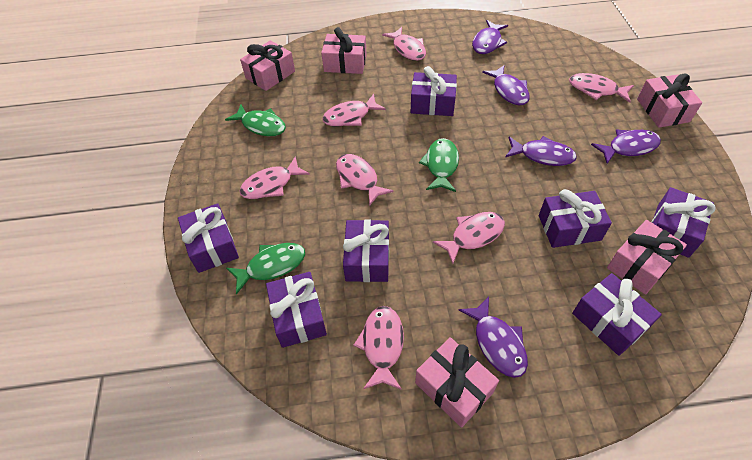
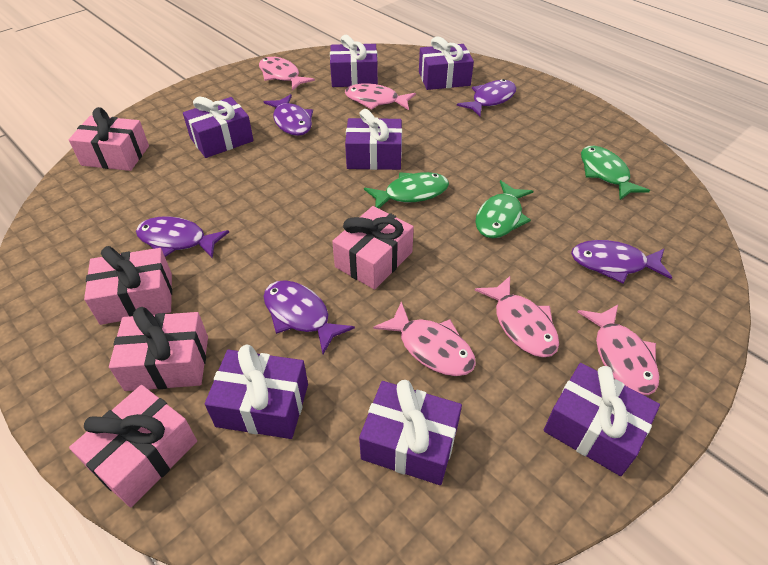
pink fish: 7 -> 5

